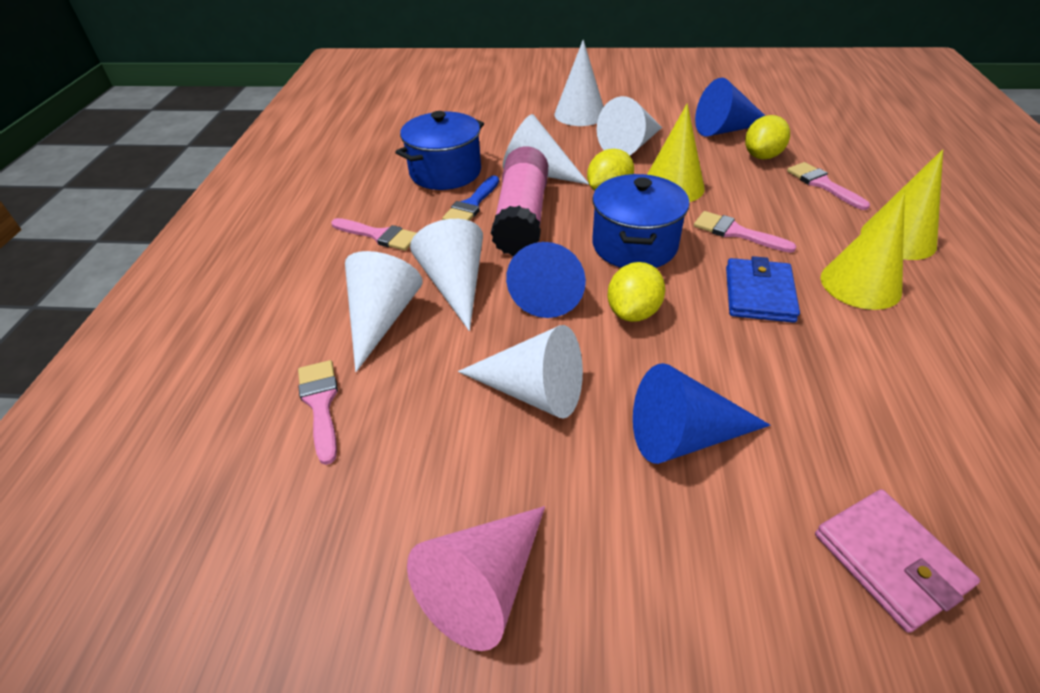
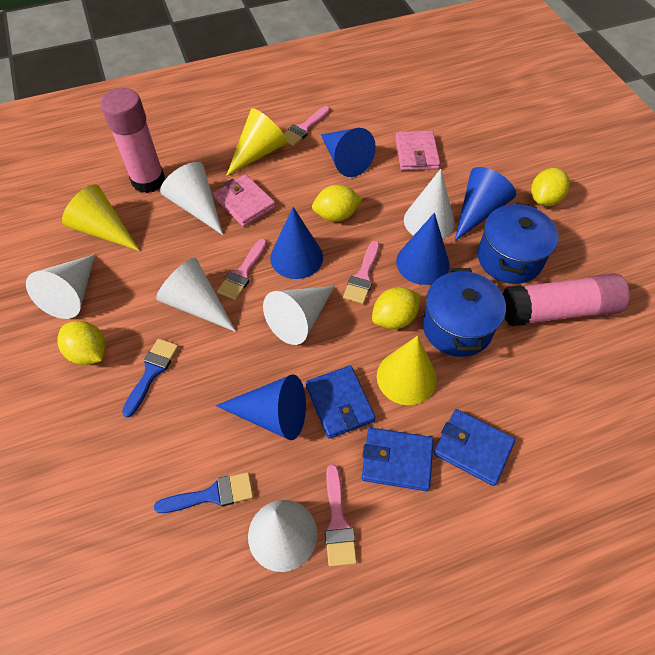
blue brush: 1 -> 2
blue cone: 3 -> 5
blue wallet: 1 -> 3
pink cone: 1 -> 0
pink glue stick: 1 -> 2
pink wallet: 1 -> 2
yellow lemon: 3 -> 4

